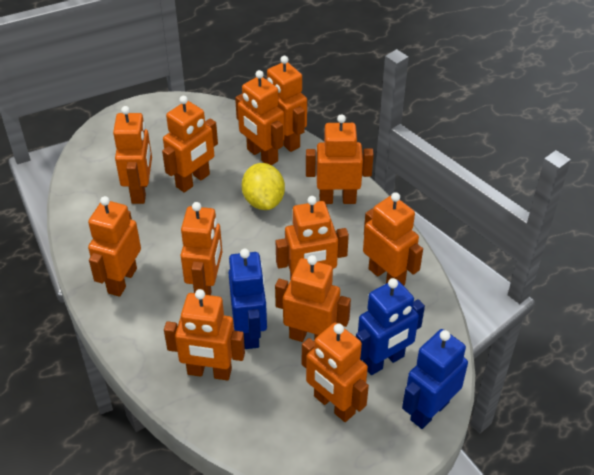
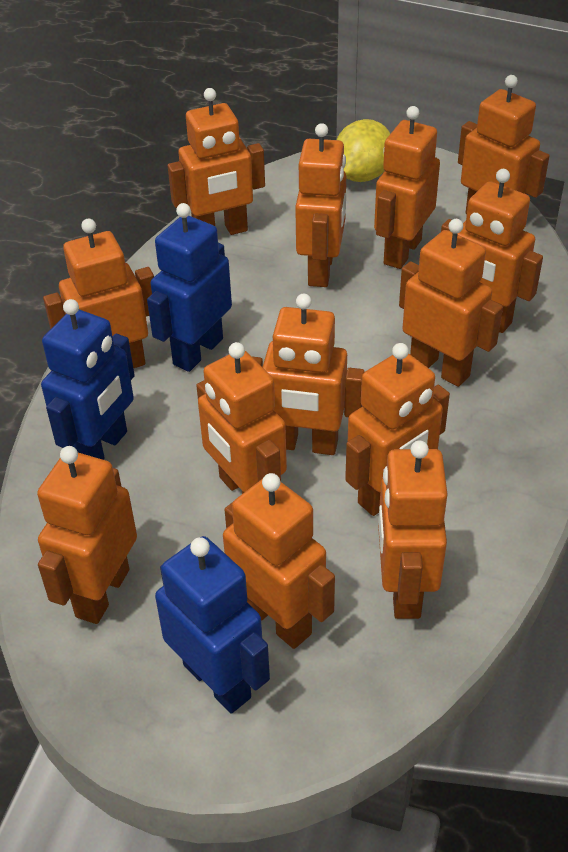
orange robot: 12 -> 13

